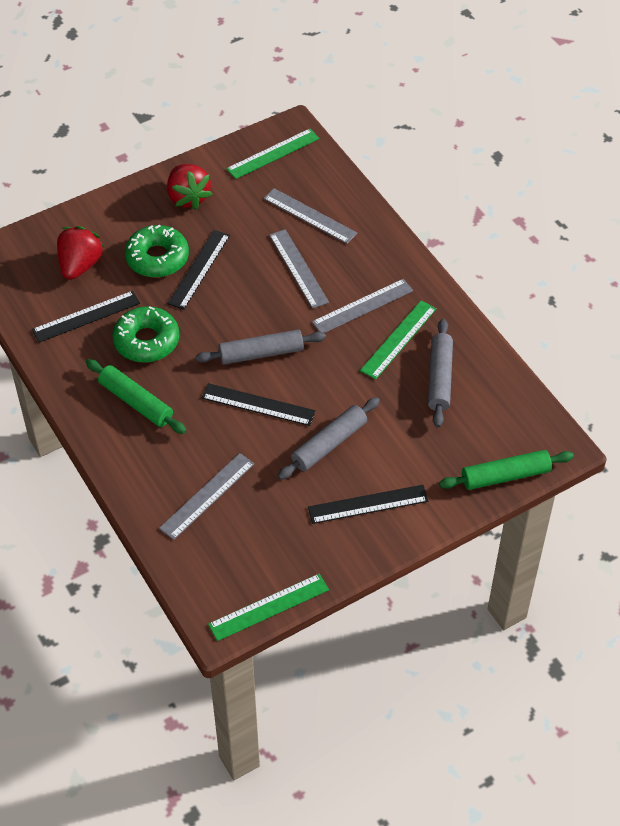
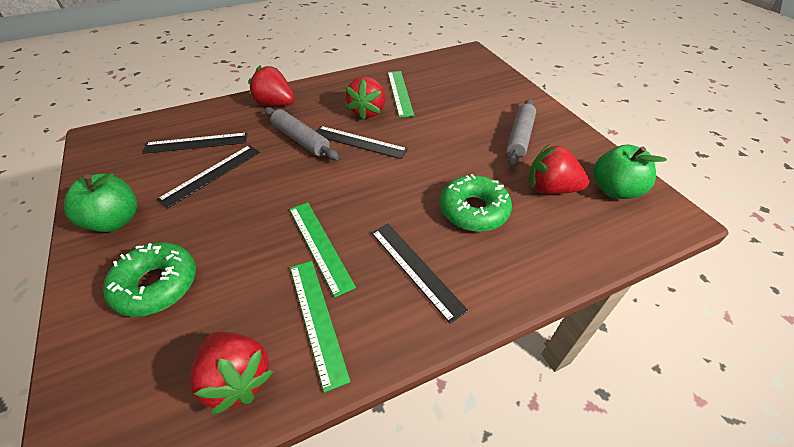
green apple: 0 -> 2
green rolling pin: 2 -> 0
grey rolling pin: 3 -> 2
grey ruler: 4 -> 0
red strawberry: 2 -> 4

